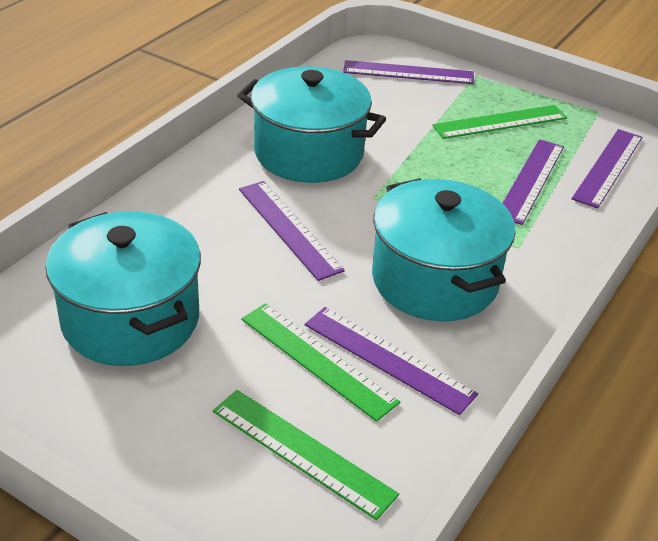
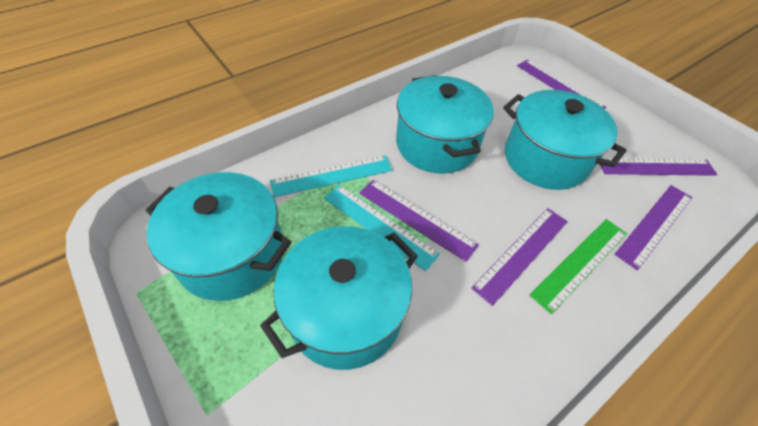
green ruler: 3 -> 1
turquoise pot: 3 -> 4
turquoise ruler: 0 -> 2

